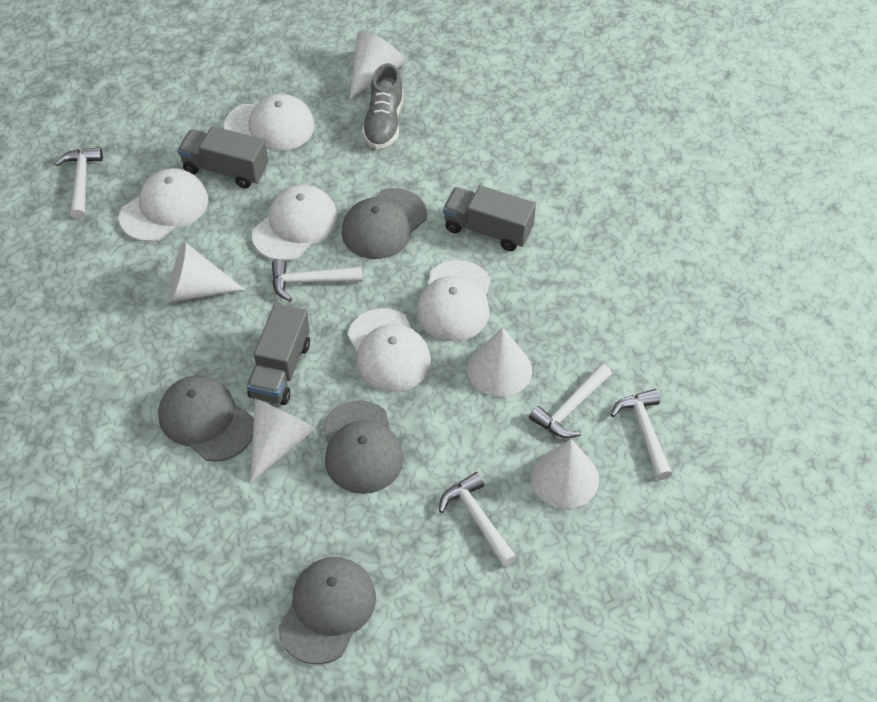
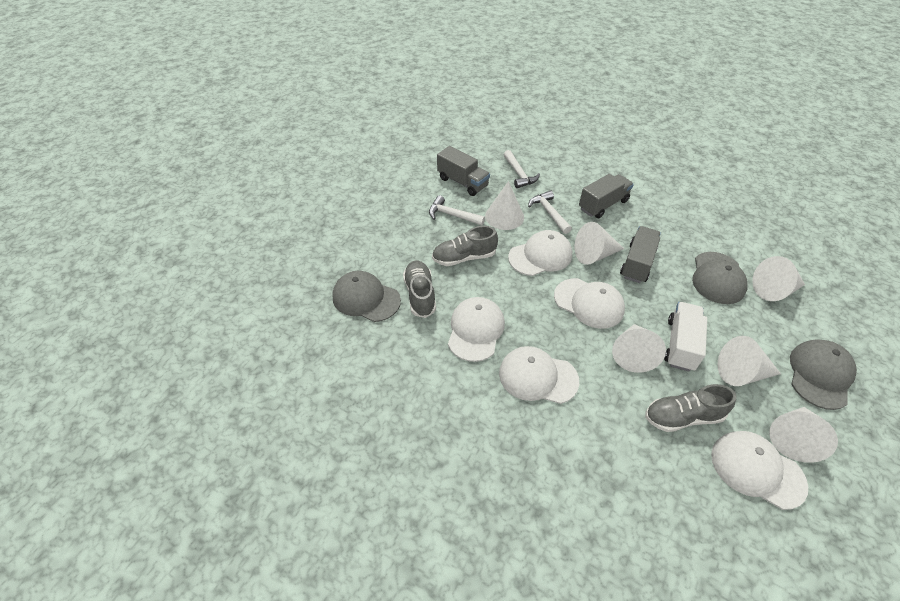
grey cap: 4 -> 3
grey shoe: 1 -> 3
white cone: 5 -> 6
white hammer: 5 -> 3
white truck: 0 -> 1

